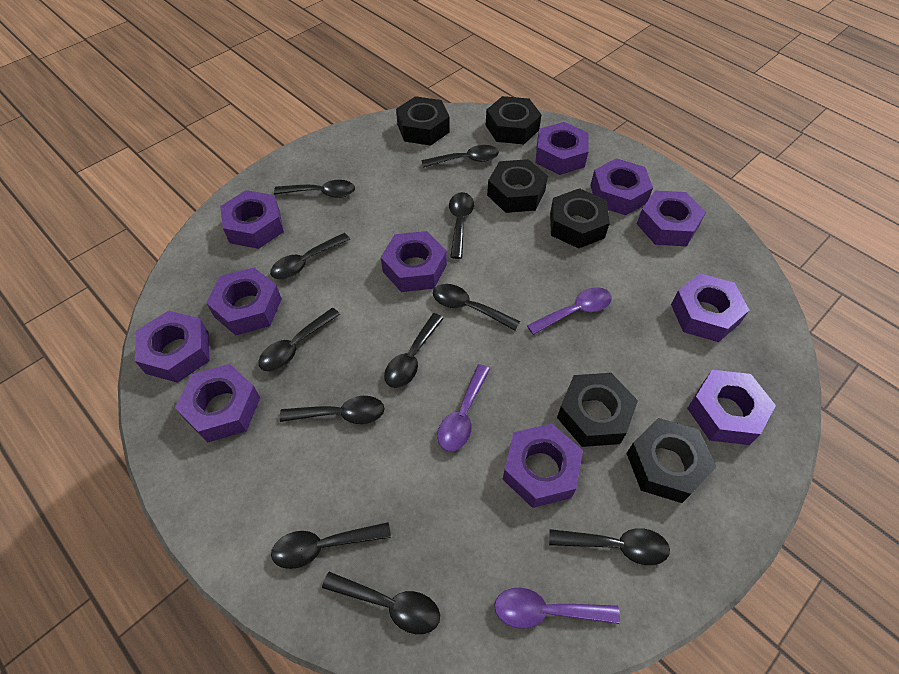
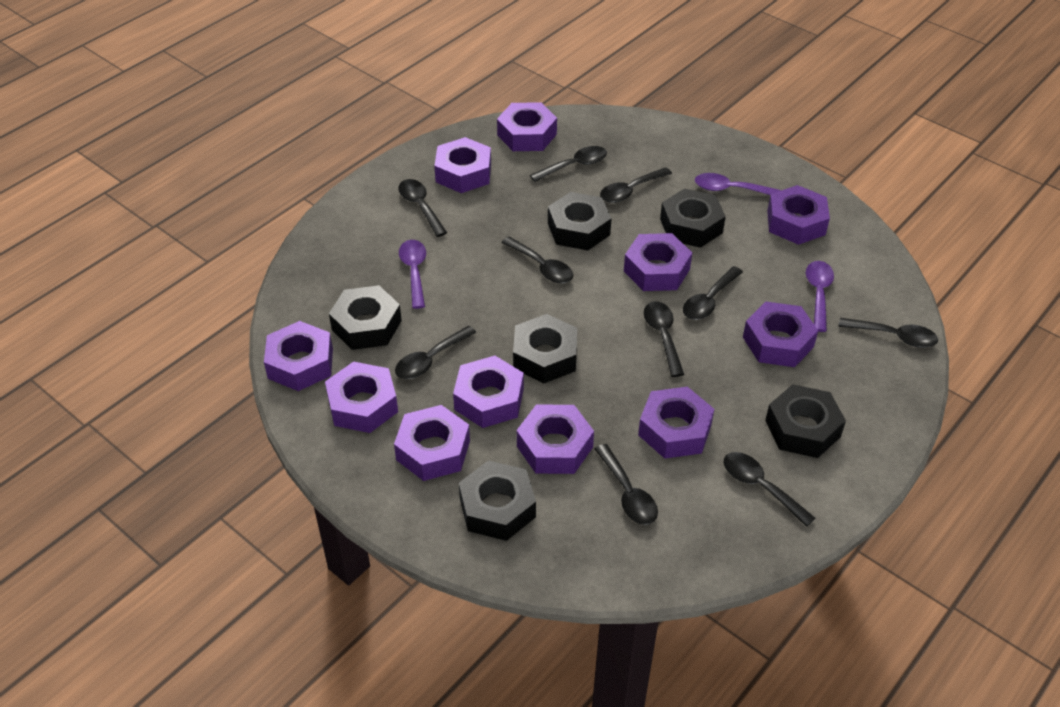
black spoon: 11 -> 10

